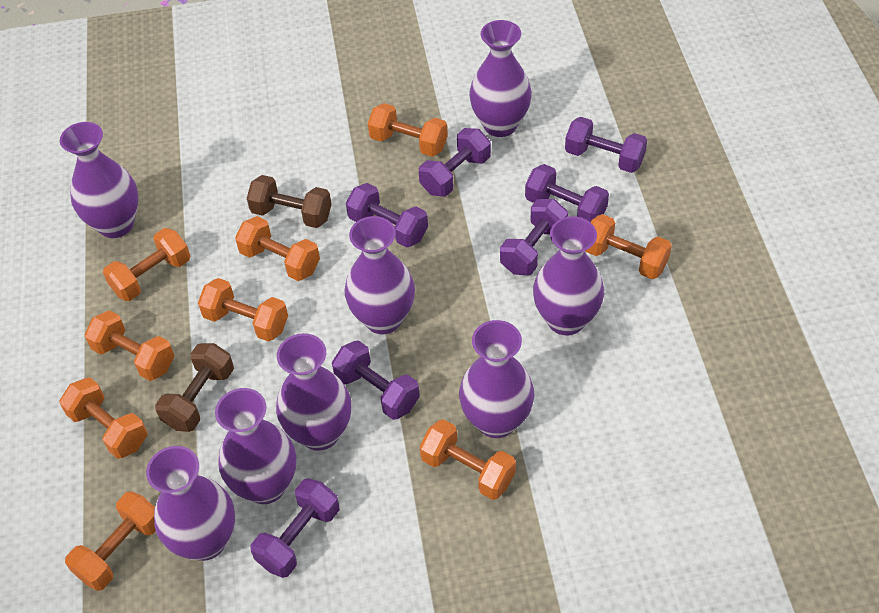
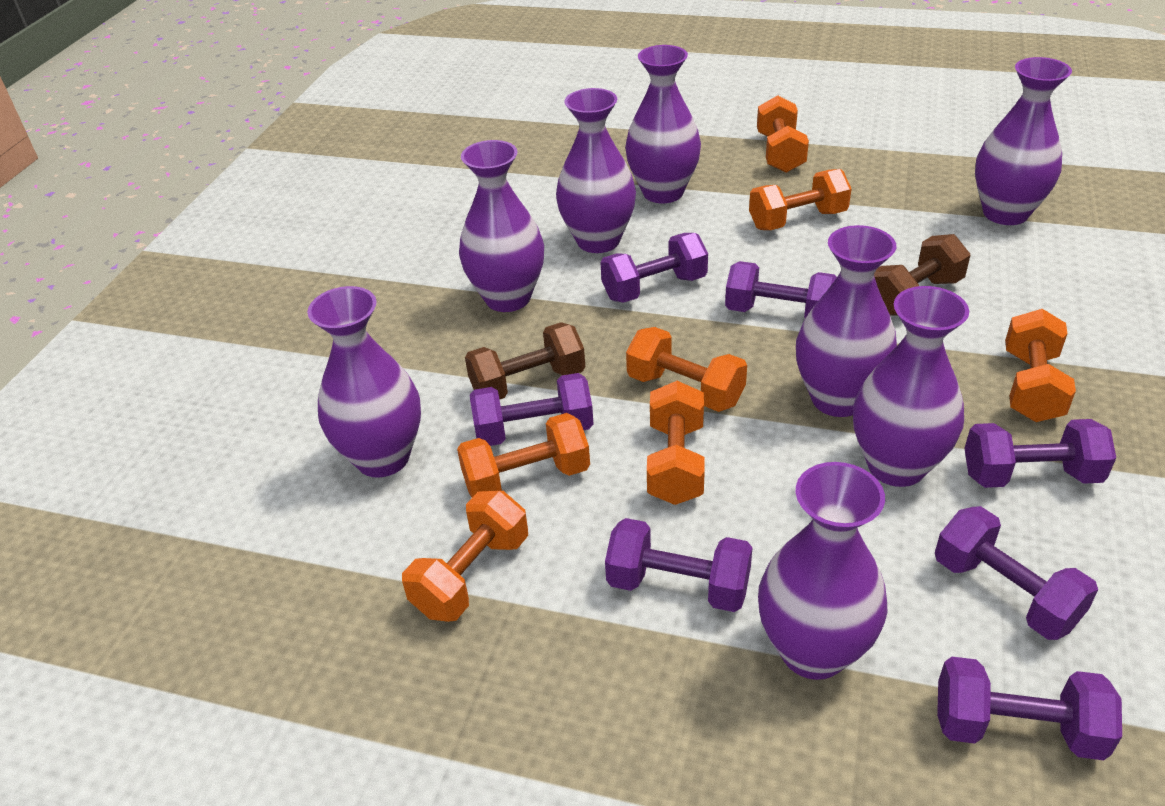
orange dumbbell: 9 -> 7

